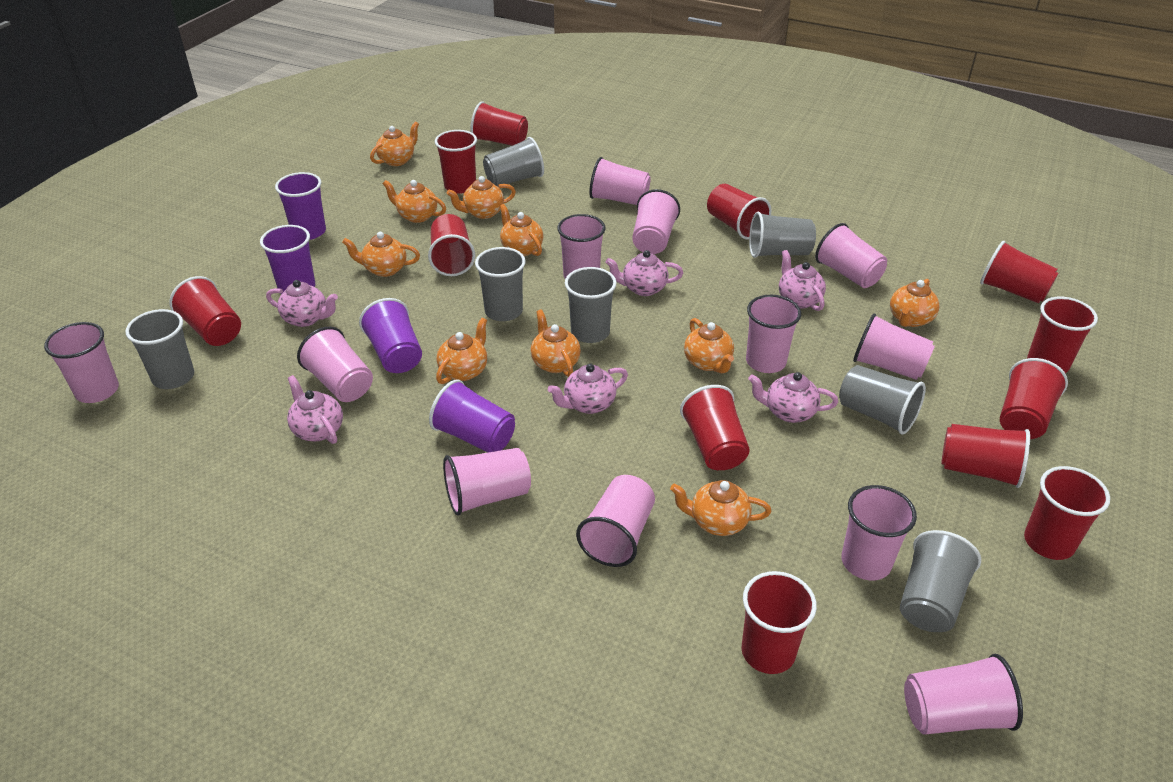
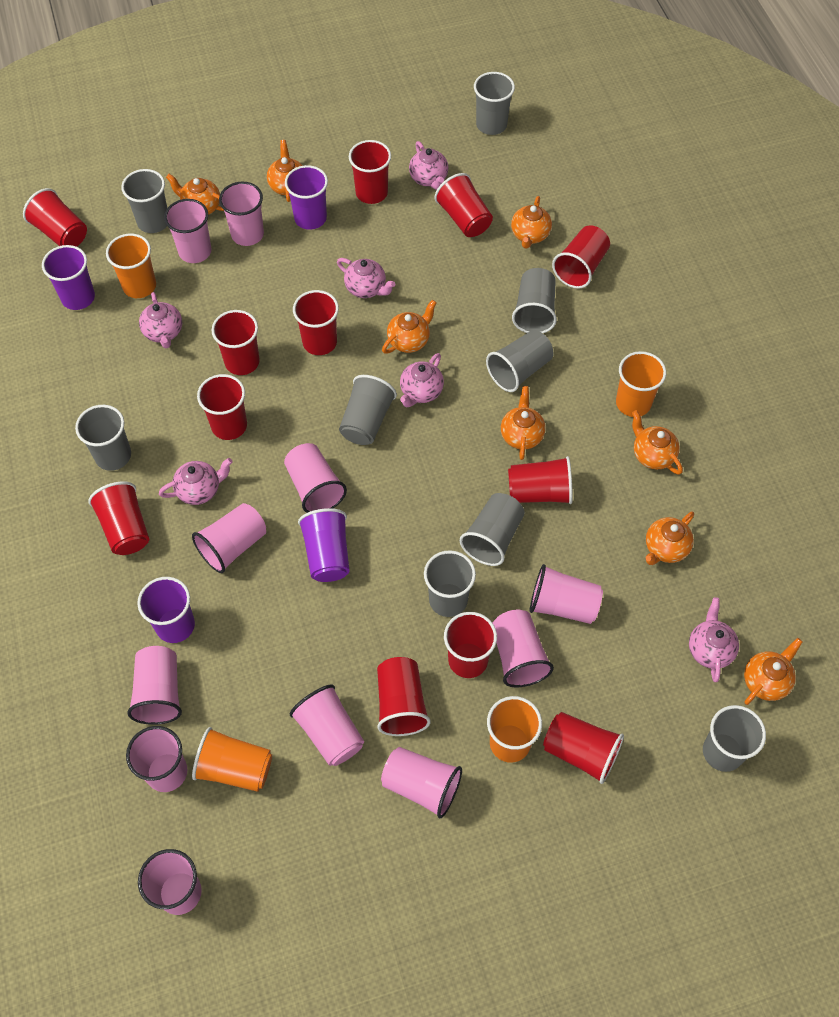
grey cup: 7 -> 9
orange cup: 0 -> 4
orange teapot: 10 -> 8
pink cup: 12 -> 11

